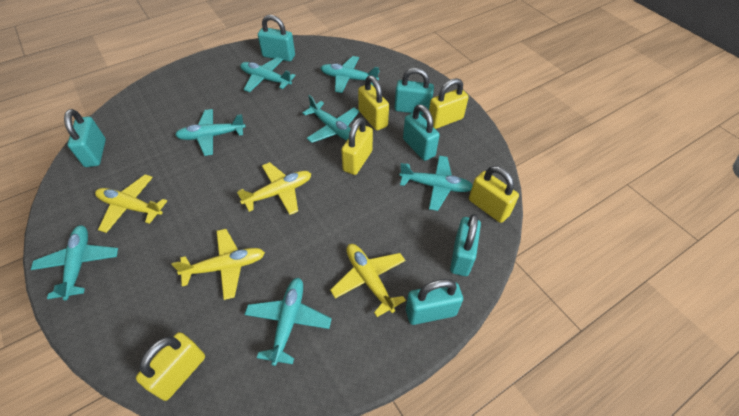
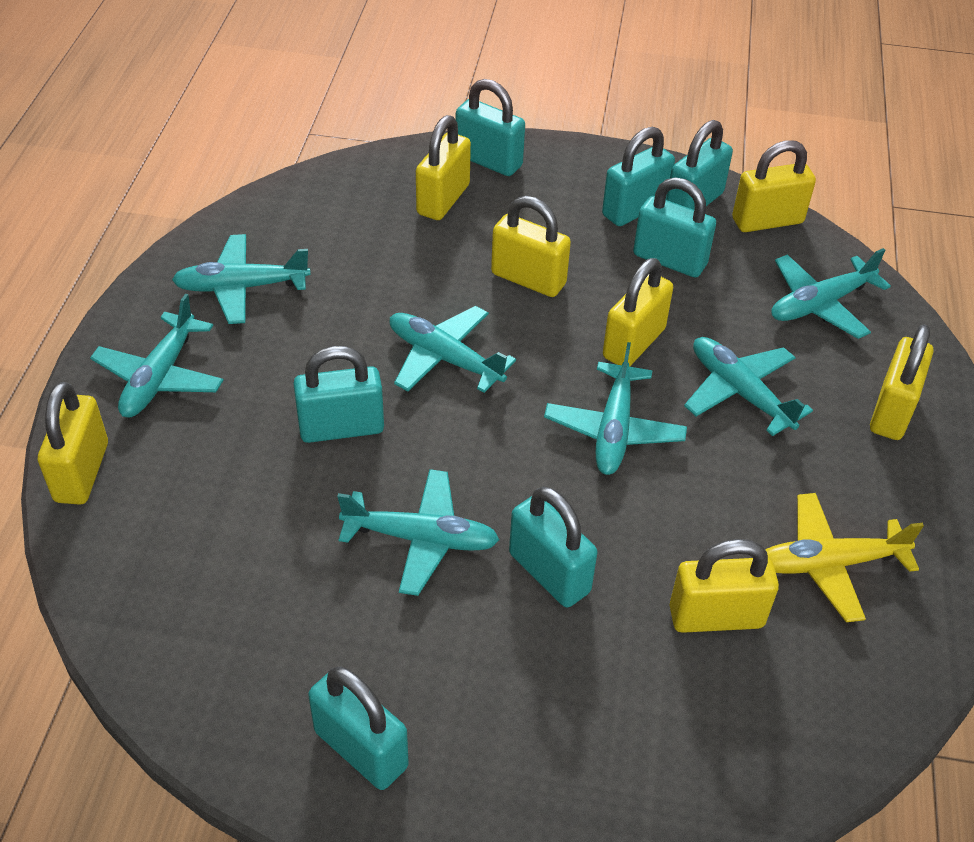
turquoise padlock: 6 -> 7
yellow padlock: 5 -> 7
yellow plane: 4 -> 1

